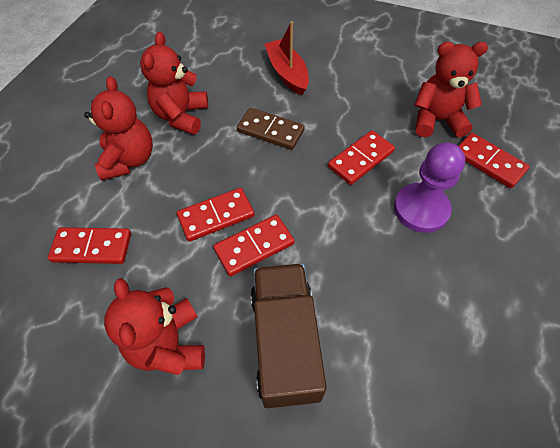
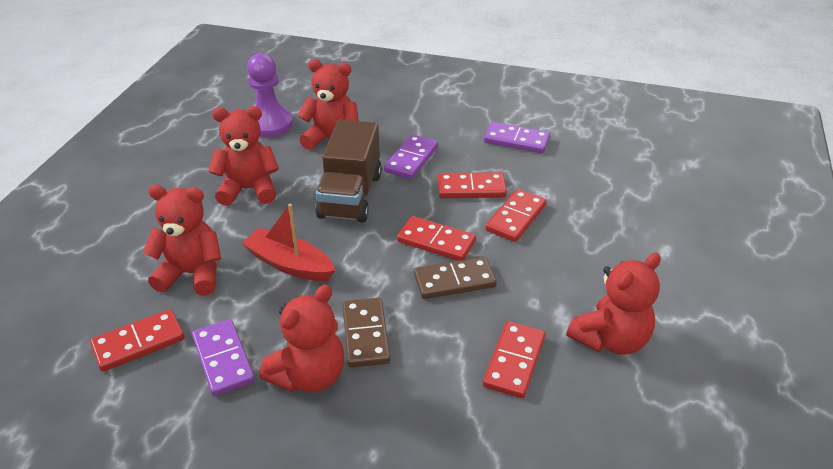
brown domino: 1 -> 2
purple domino: 0 -> 3
red teddy bear: 4 -> 5

